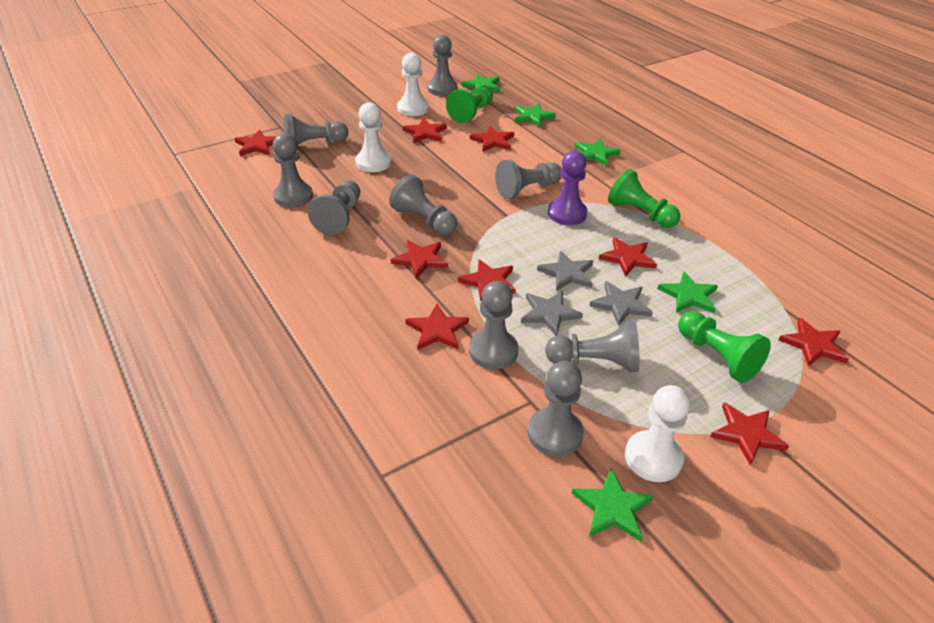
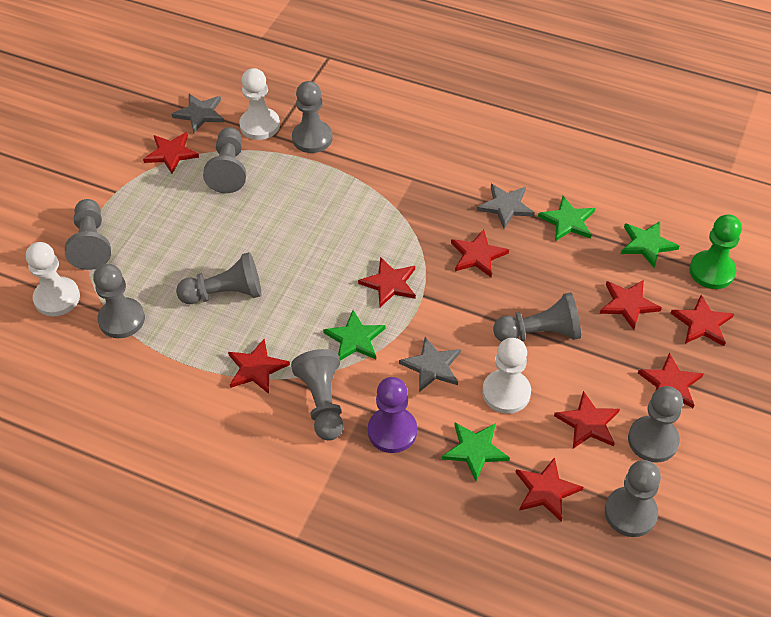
green pawn: 3 -> 1
green star: 5 -> 4

